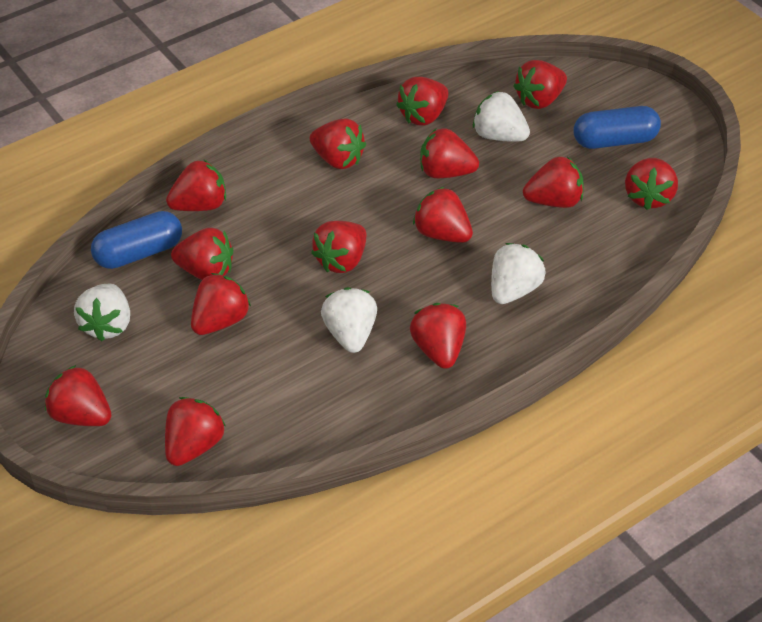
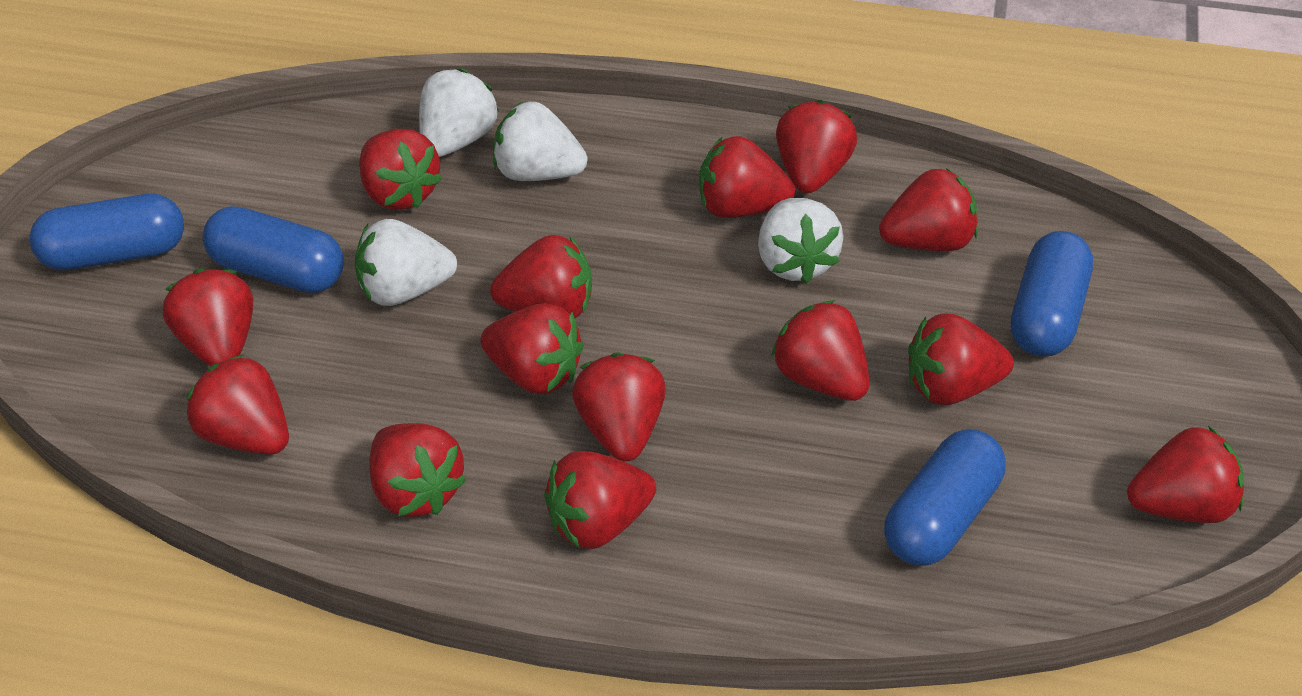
blue capsule: 2 -> 4

